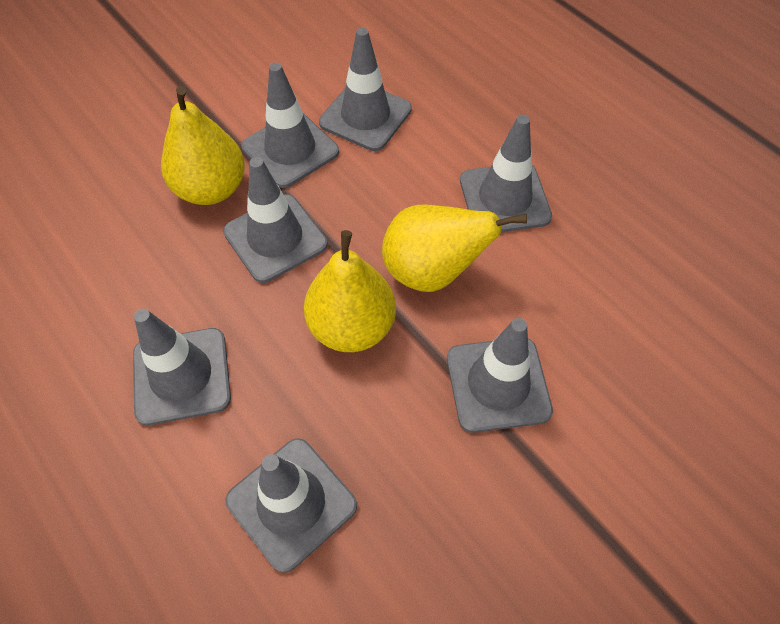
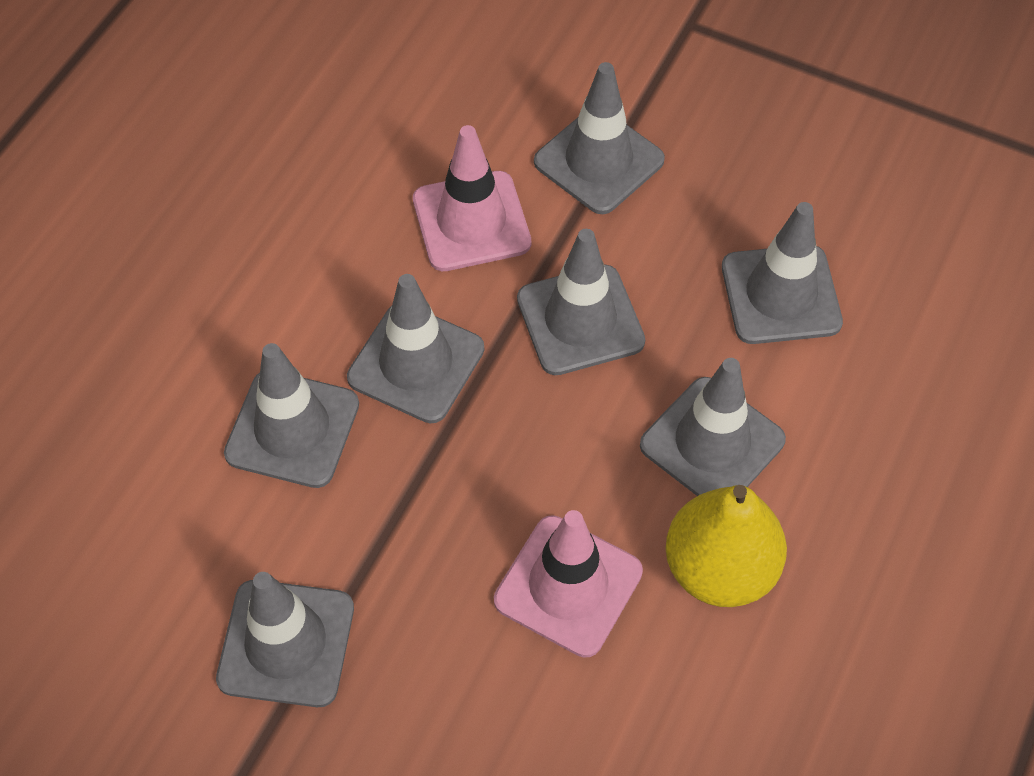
pink traffic cone: 0 -> 2
yellow pear: 3 -> 1

